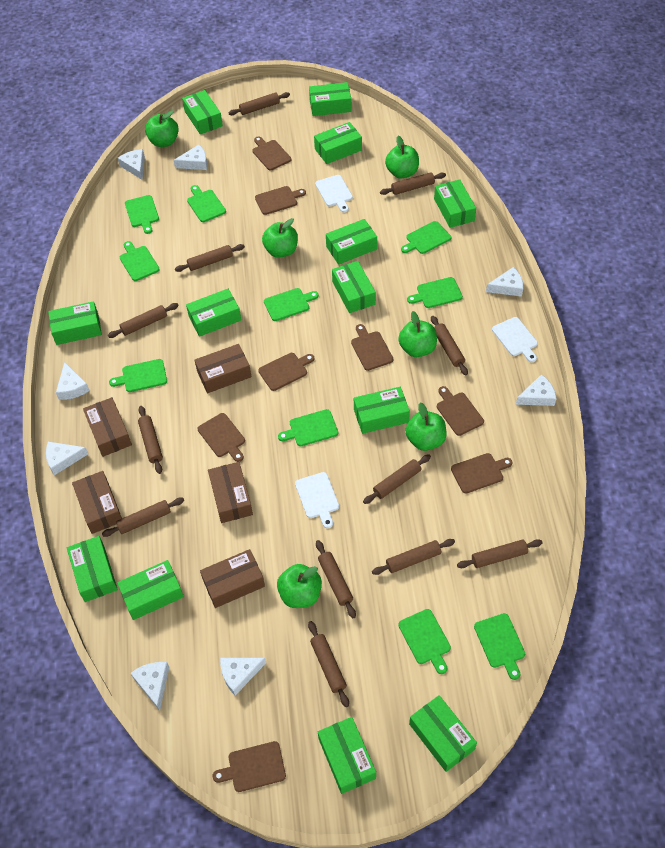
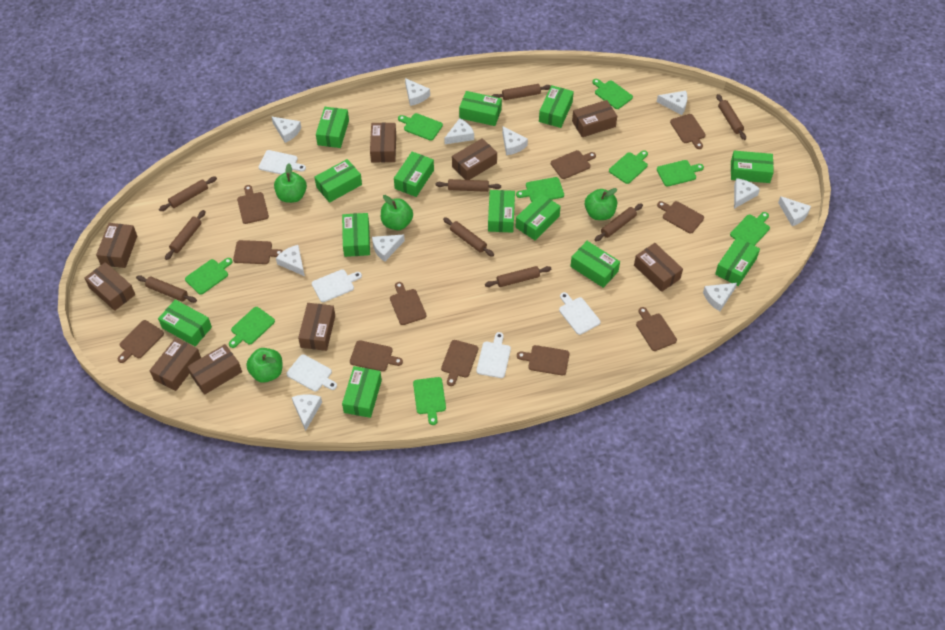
brown box: 5 -> 9
brown cutting board: 8 -> 11
brown rolling pin: 12 -> 9
green apple: 6 -> 4
green cutting board: 10 -> 9
white cheese: 8 -> 11
white cutting board: 3 -> 5

